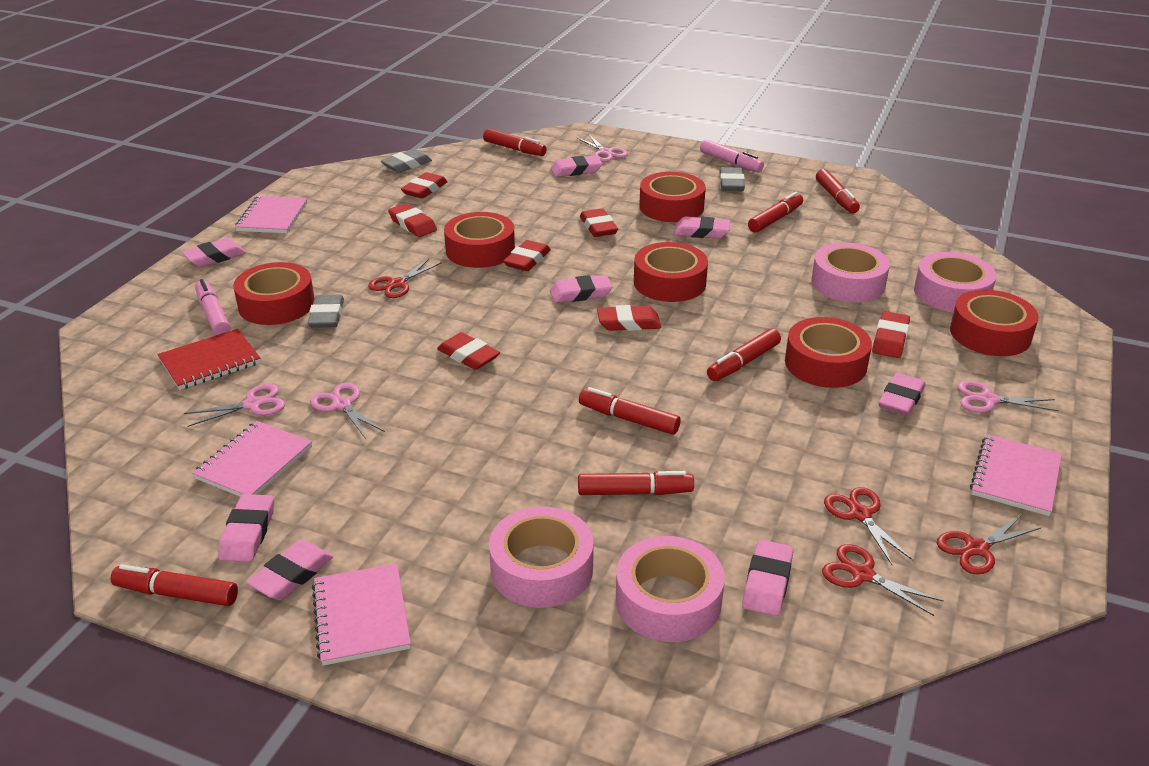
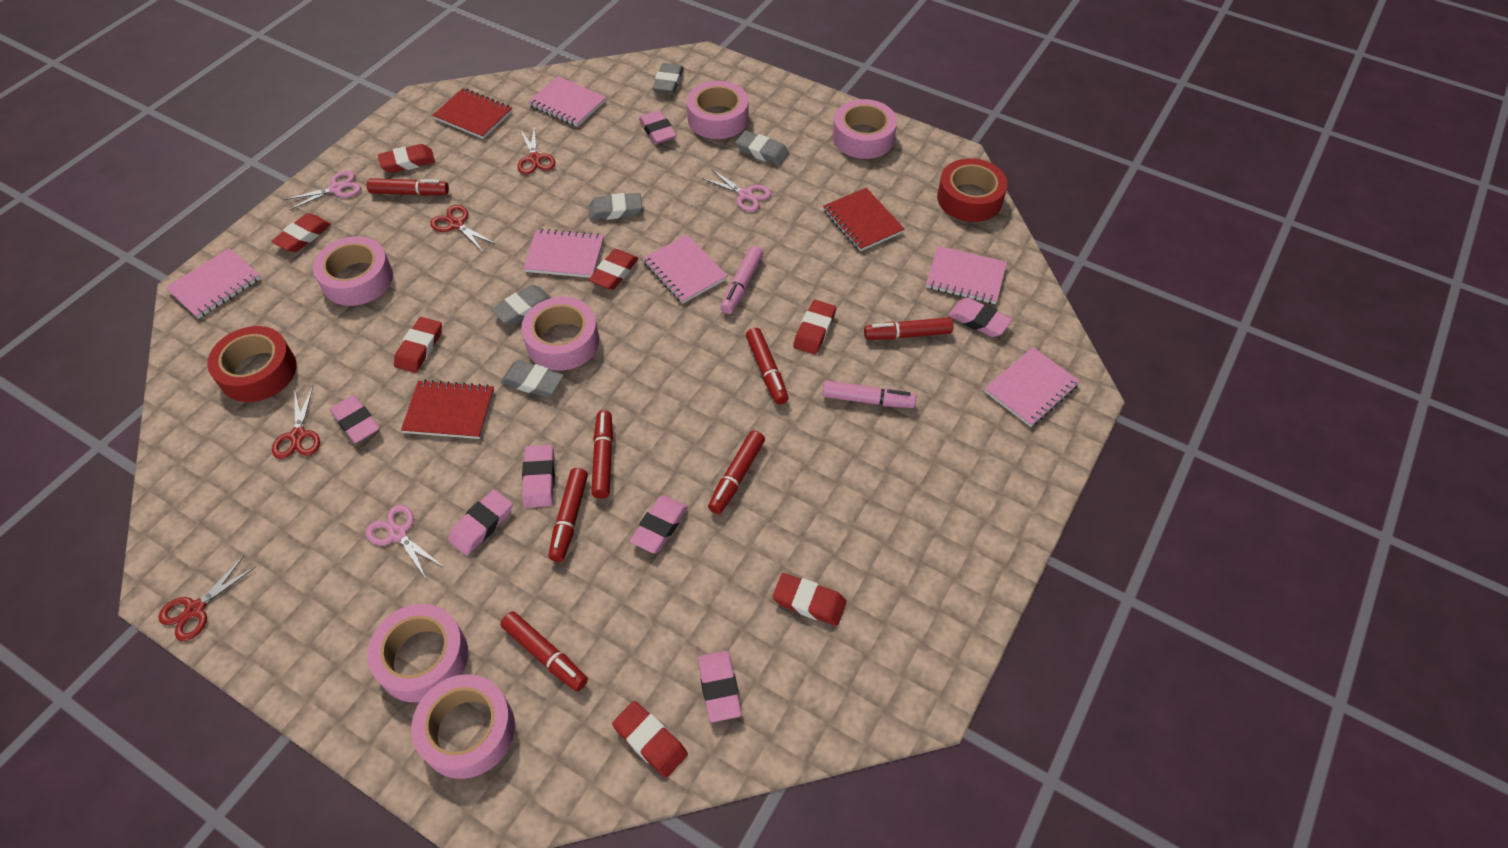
grey eraser: 3 -> 5
pink eraser: 8 -> 7
pink notebook: 4 -> 6
pink scissors: 4 -> 3
pink tape: 4 -> 6
red notebook: 1 -> 3
red tape: 6 -> 2

